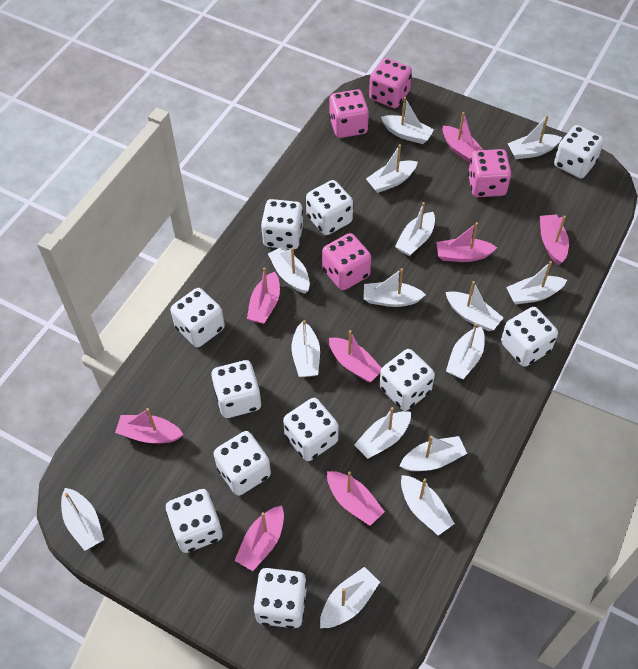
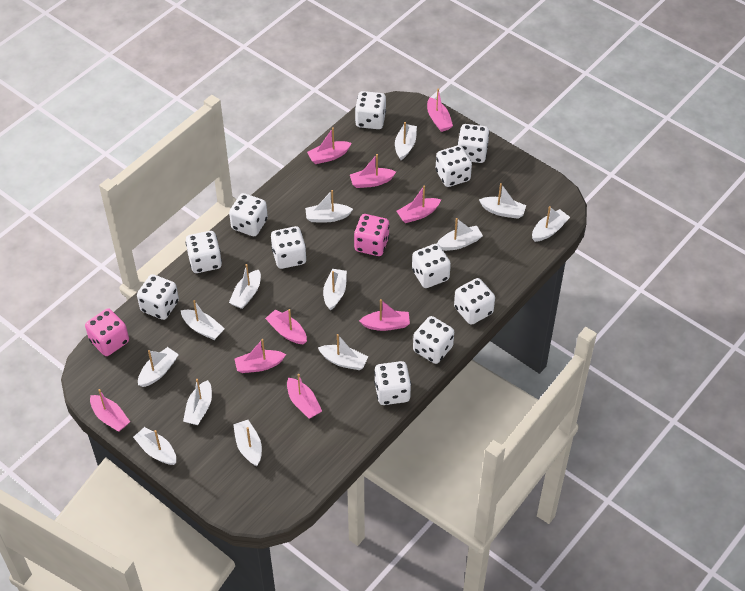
pink boat: 8 -> 9
pink dice: 4 -> 2
white boat: 15 -> 13

